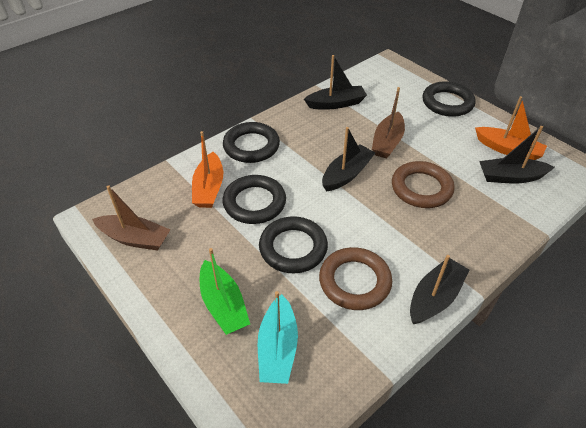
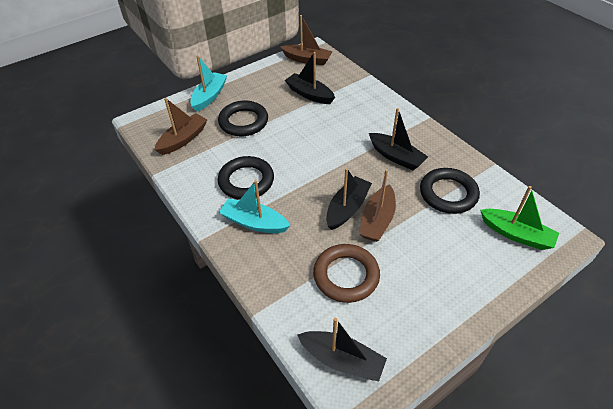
black ring: 4 -> 3
brown boat: 2 -> 3
brown ring: 2 -> 1
orange boat: 2 -> 0
turquoise boat: 1 -> 2

